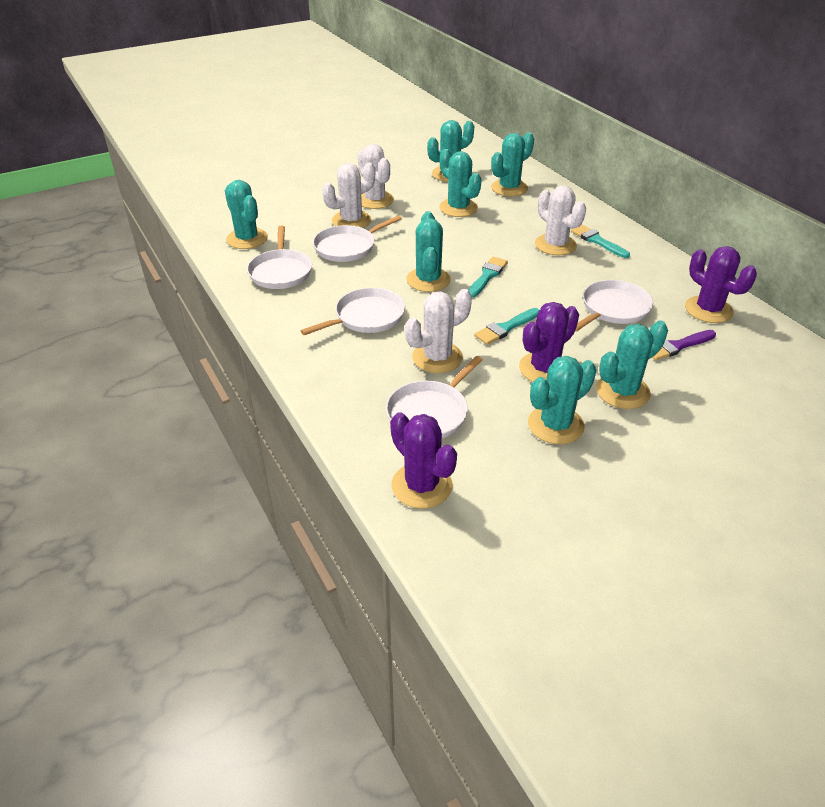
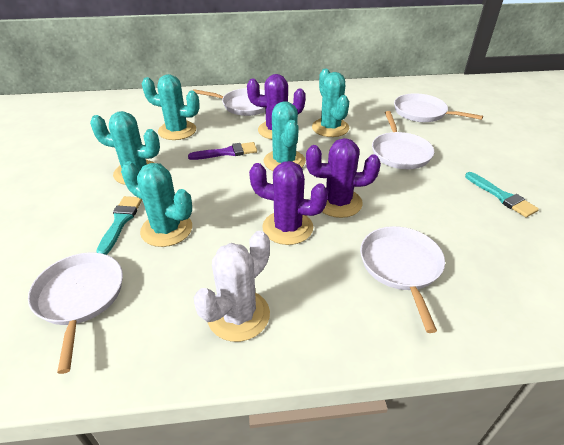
turquoise brush: 3 -> 2
turquoise cactus: 7 -> 5
white cactus: 4 -> 1

